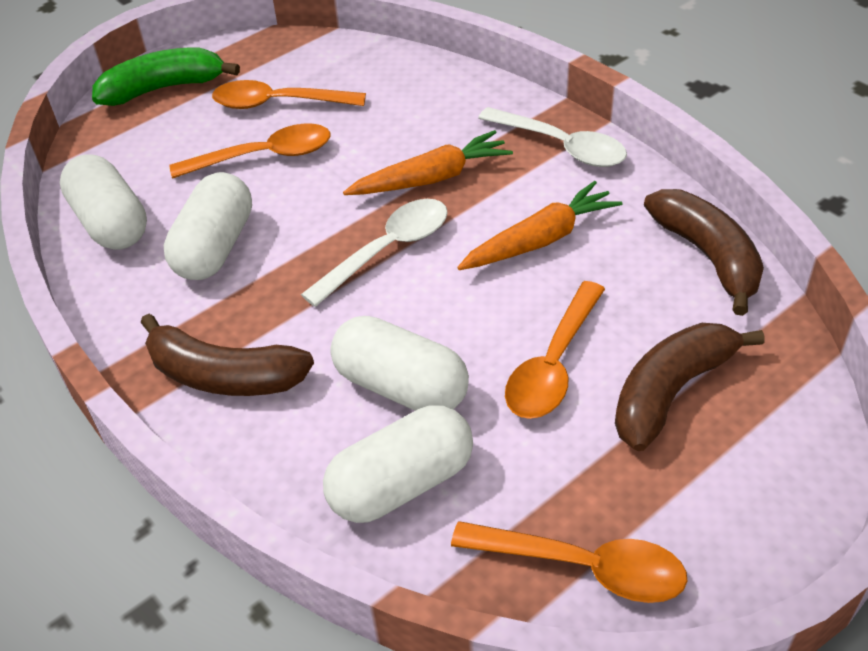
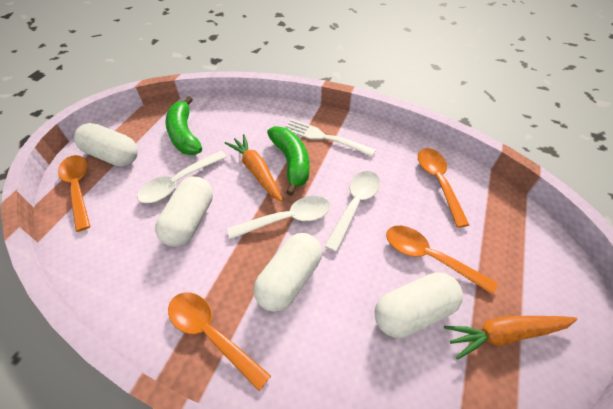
brown banana: 3 -> 0
green banana: 1 -> 2
white fork: 0 -> 1
white spoon: 2 -> 3

